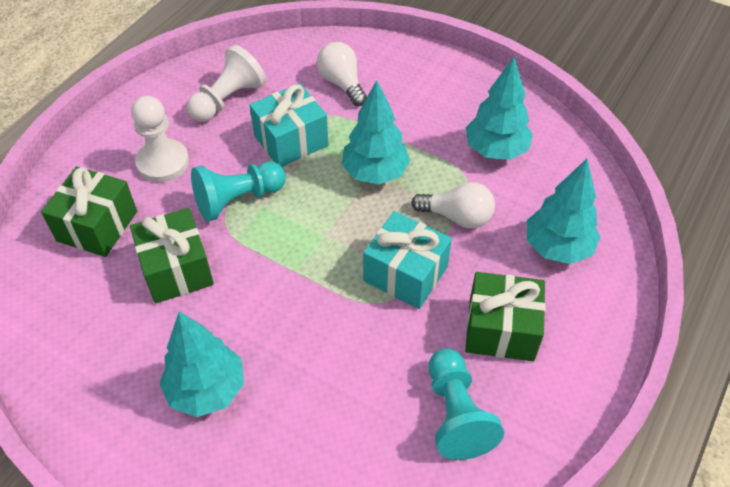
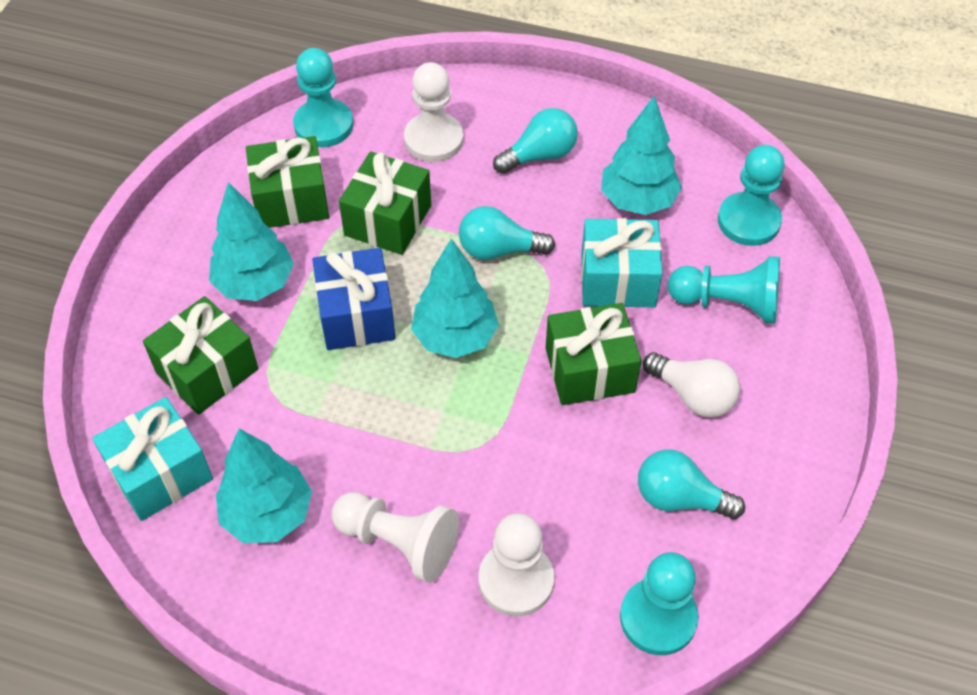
blue gift: 0 -> 1
green gift: 3 -> 4
turquoise light bulb: 0 -> 3
turquoise pawn: 2 -> 4
white light bulb: 2 -> 1
white pawn: 2 -> 3

